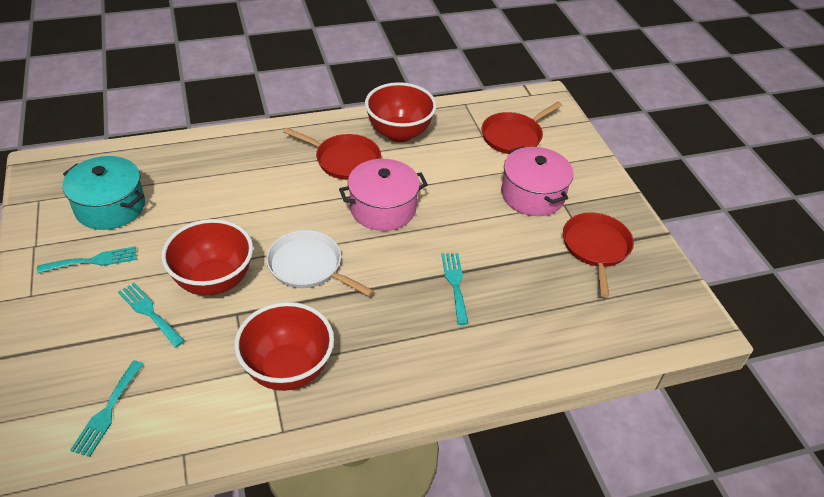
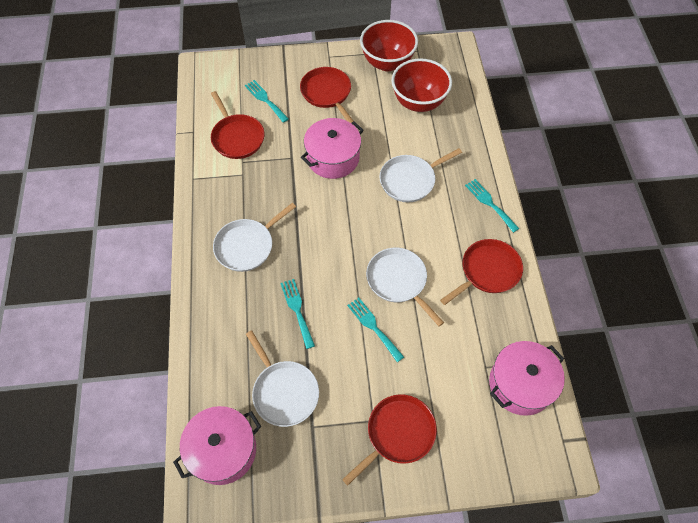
pink pot: 2 -> 3
red bowl: 3 -> 2
red pan: 3 -> 4
turquoise pot: 1 -> 0
white pan: 1 -> 4

